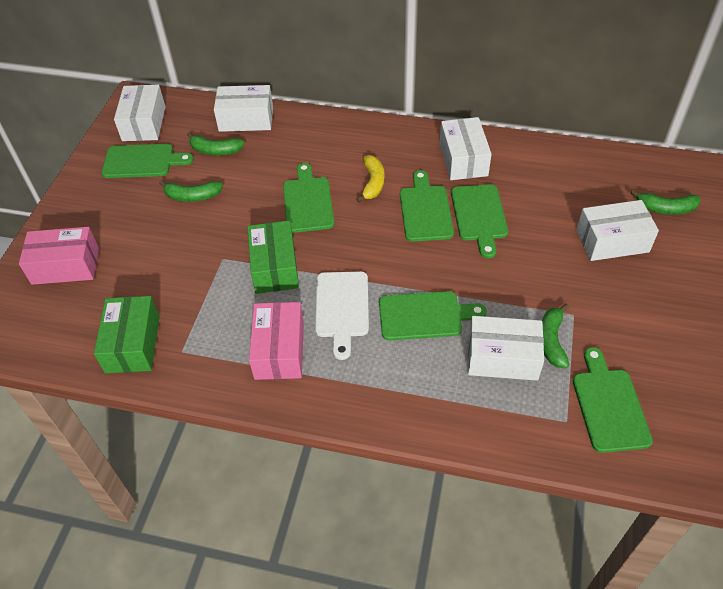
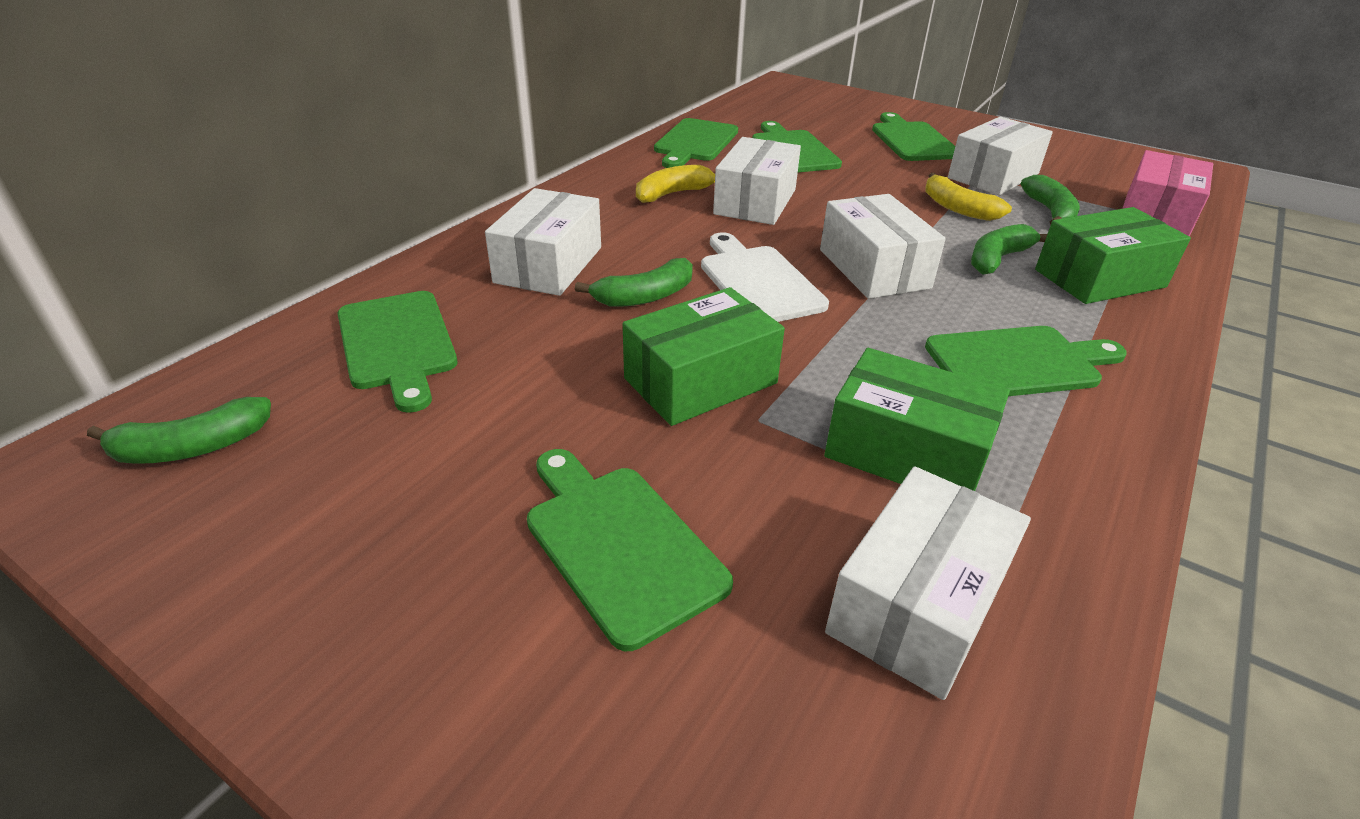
green box: 2 -> 3
pink box: 2 -> 1
yellow banana: 1 -> 2

